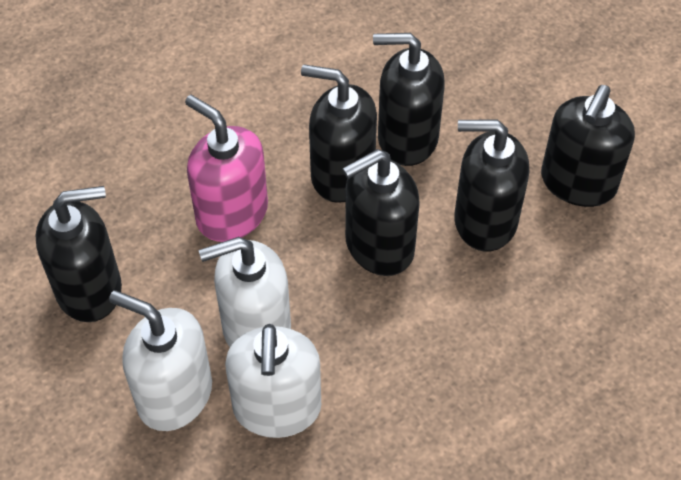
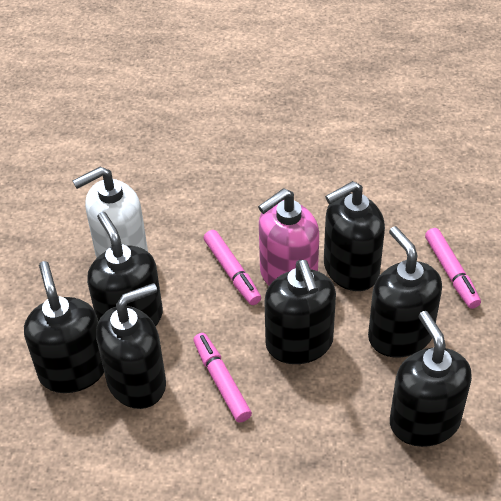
black soap dispenser: 6 -> 7
pink marker: 0 -> 3
white soap dispenser: 3 -> 1

